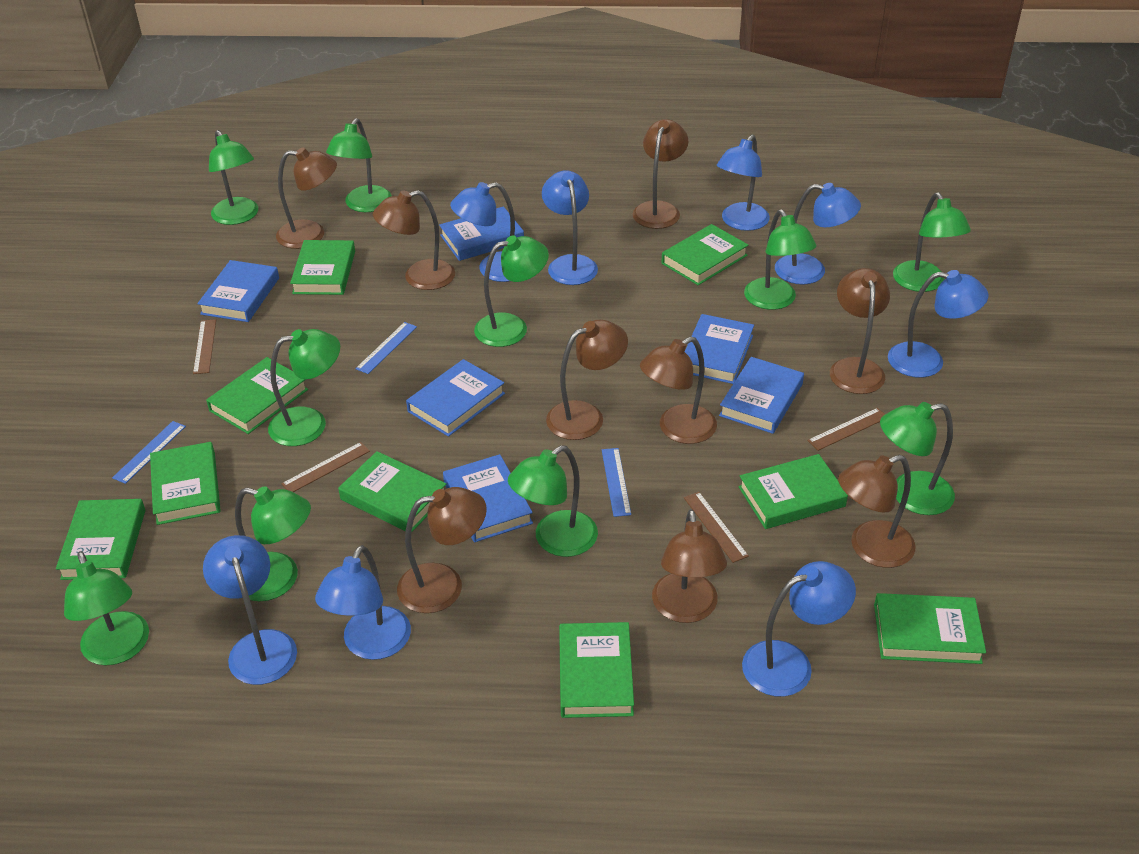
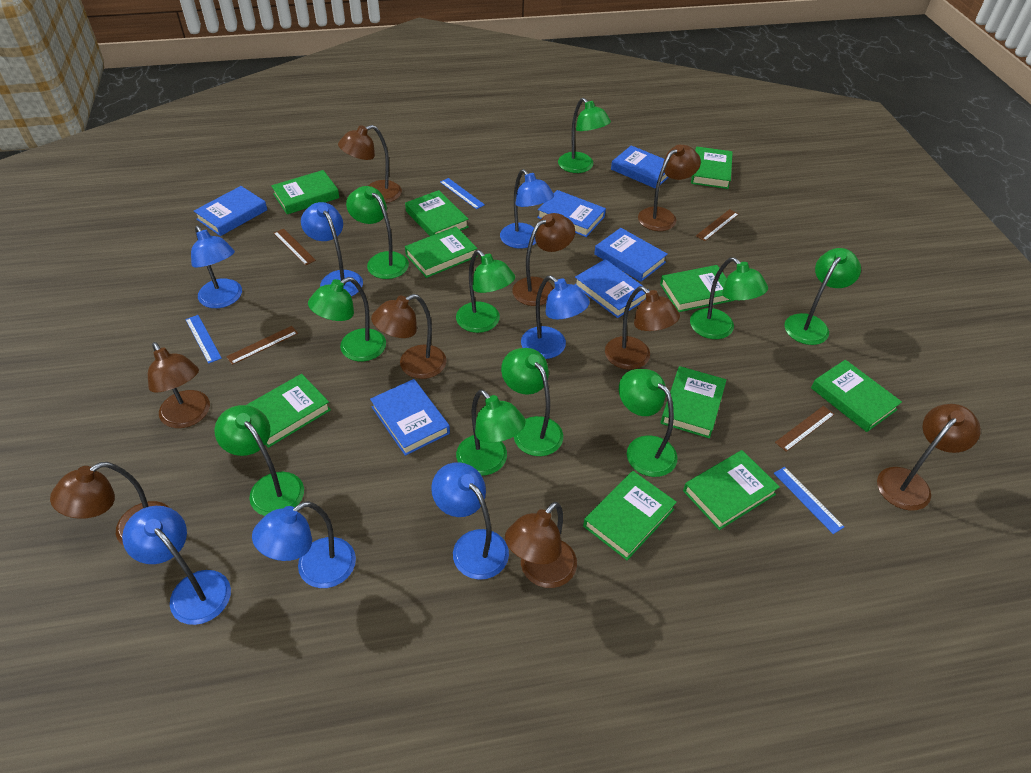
blue lamp: 8 -> 7
green book: 9 -> 10

